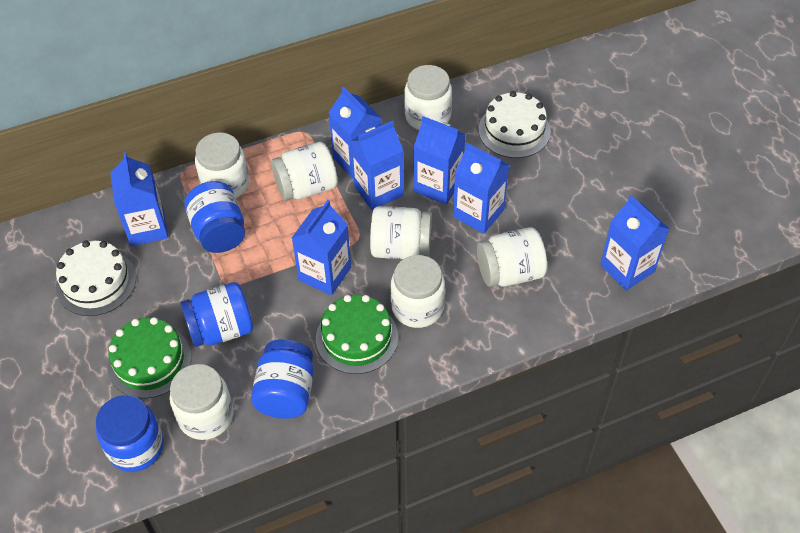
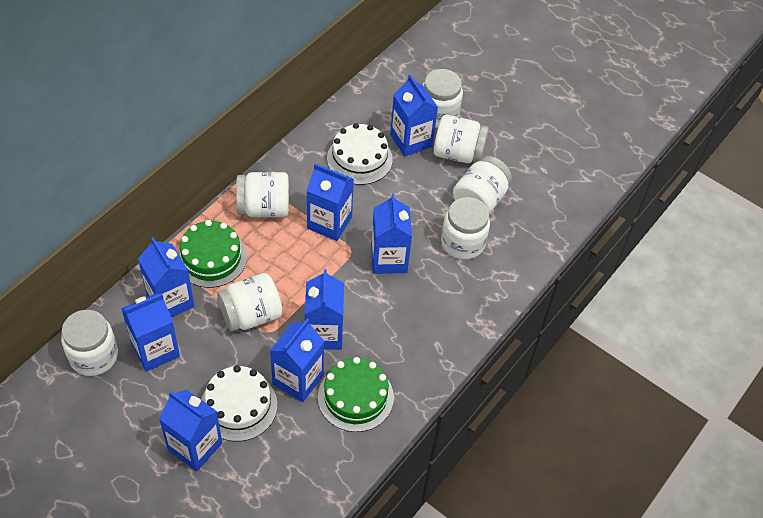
blue carton: 7 -> 8
blue jar: 4 -> 0

